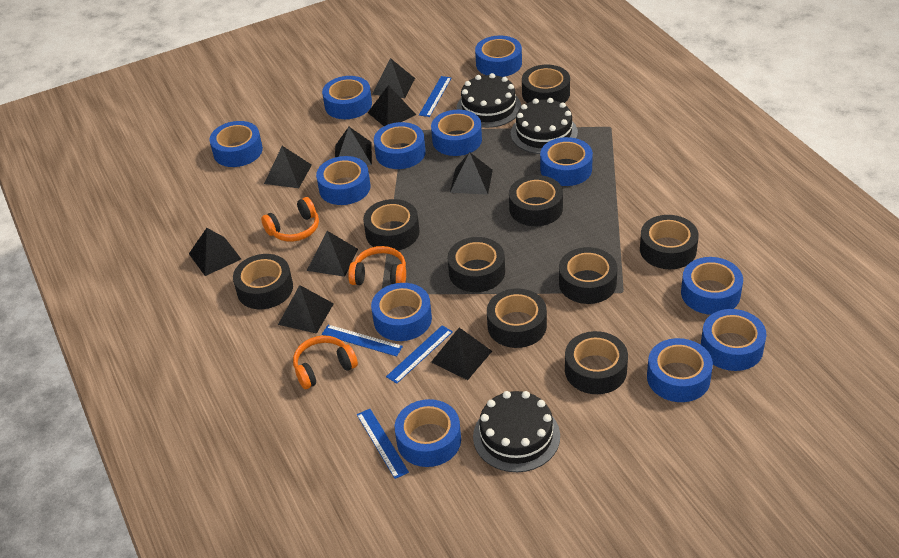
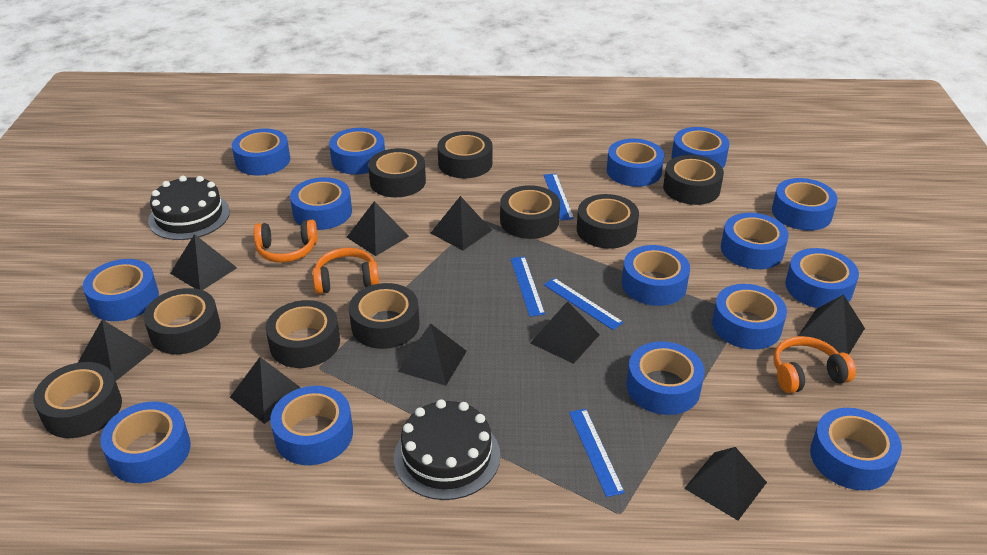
black cake: 3 -> 2
blue tape: 12 -> 15

